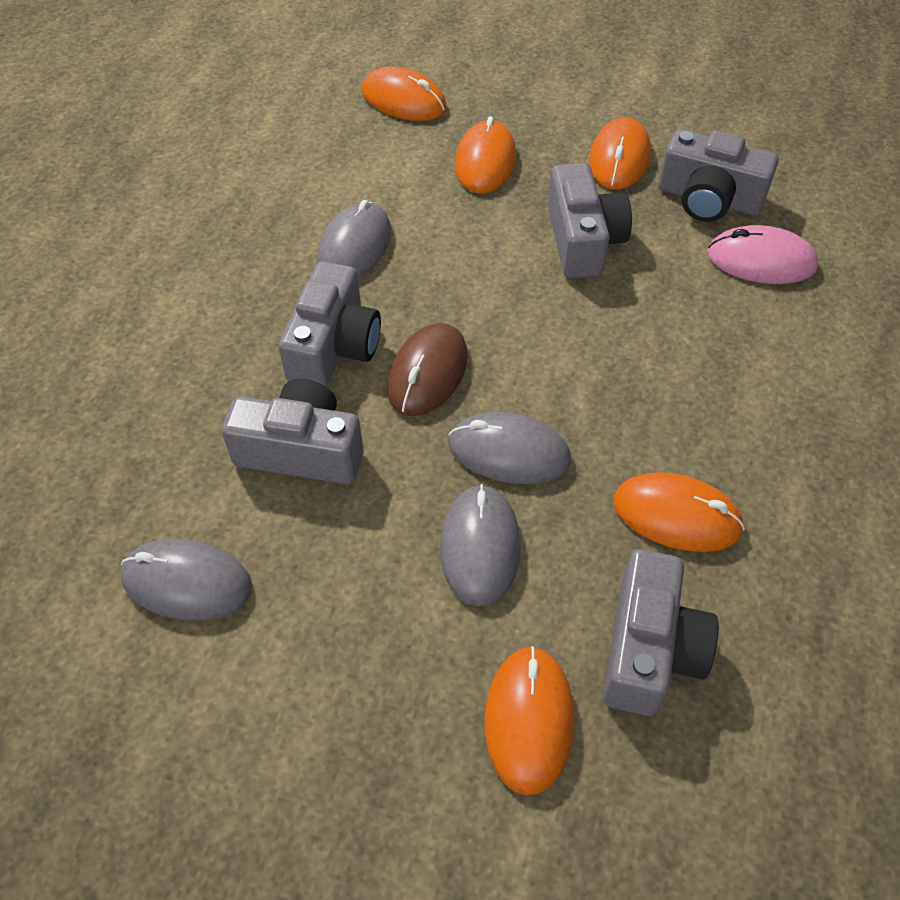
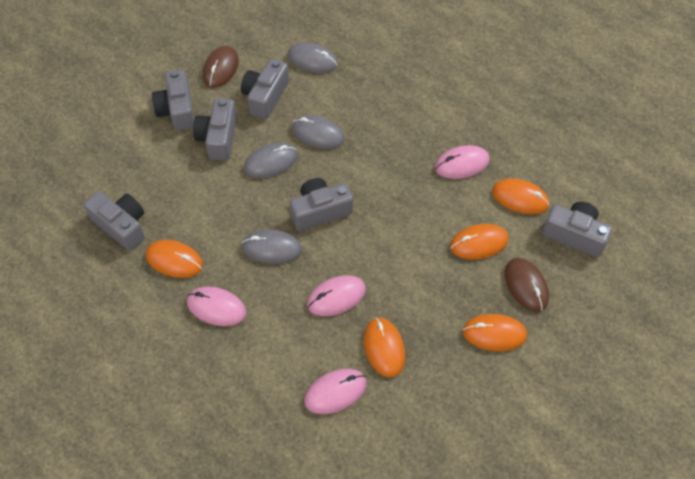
brown mouse: 1 -> 2
grey camera: 5 -> 6
pink mouse: 1 -> 4

